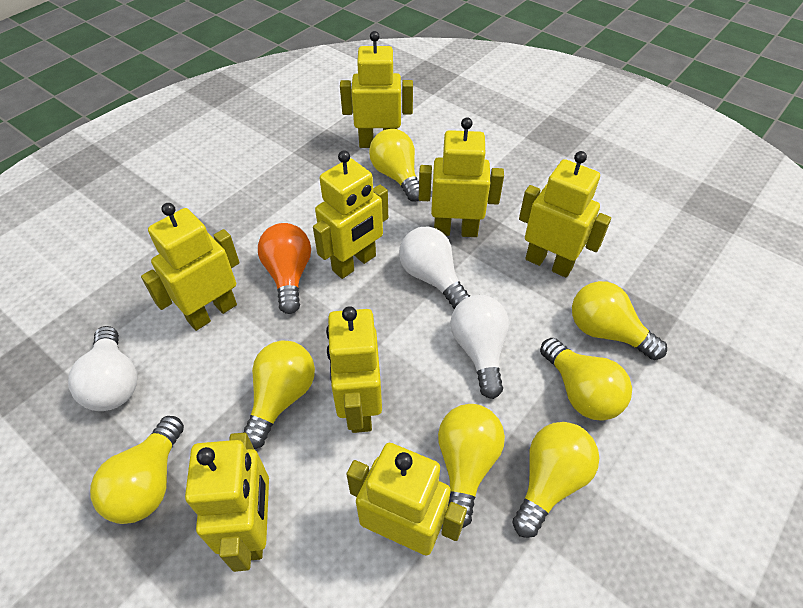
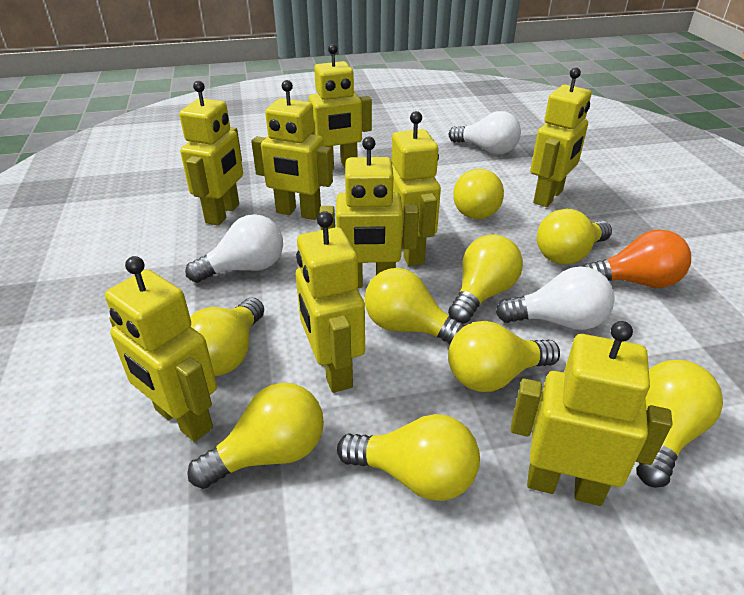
yellow light bulb: 7 -> 9
yellow robot: 8 -> 9

